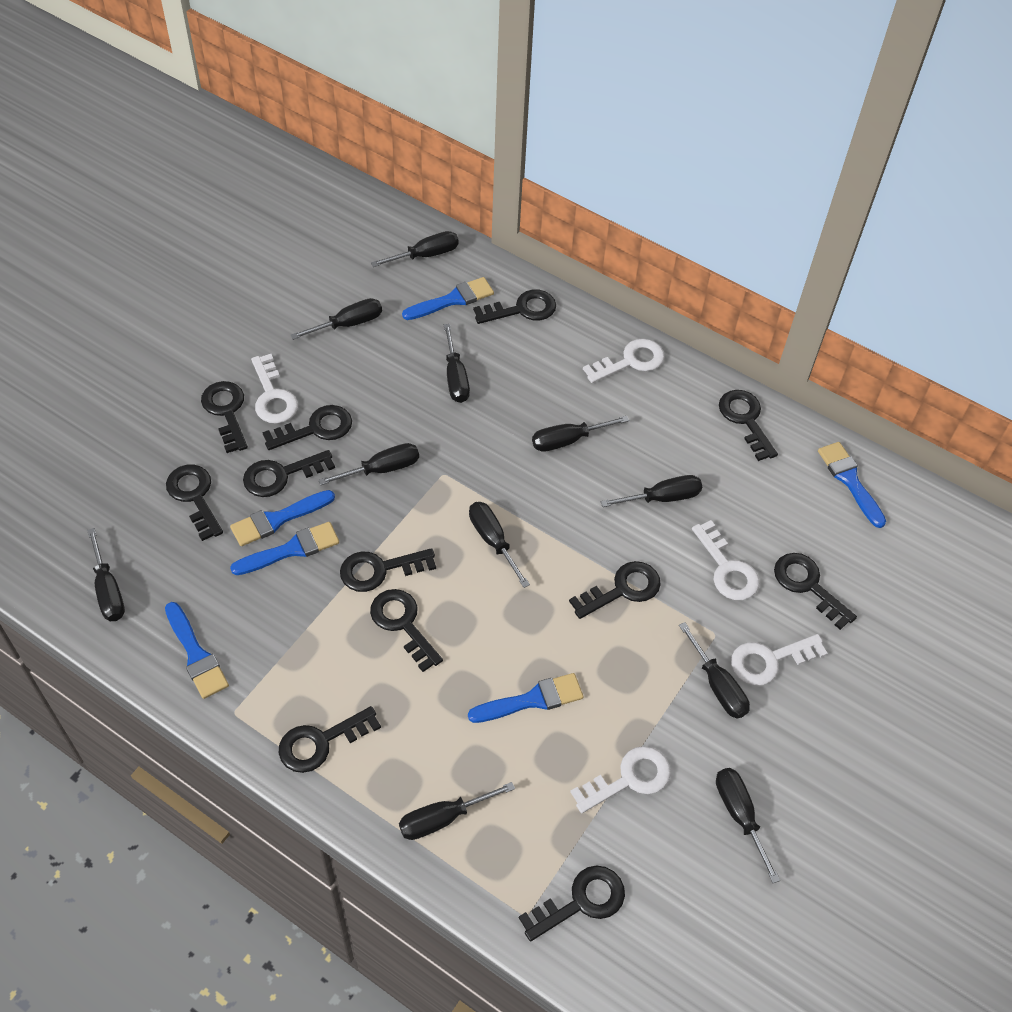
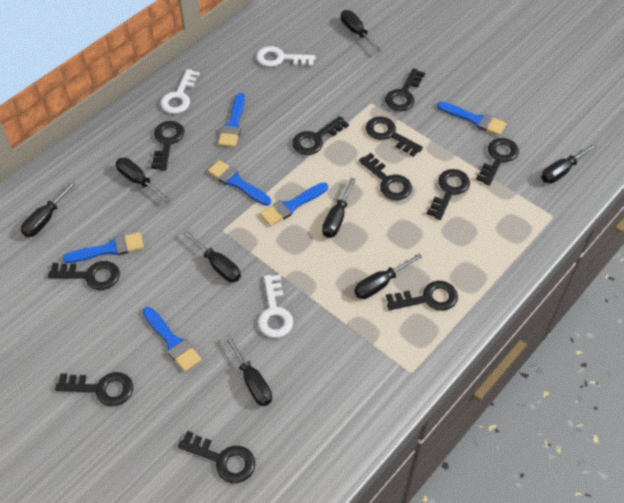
black key: 12 -> 11
black screwdriver: 11 -> 8
white key: 5 -> 3

